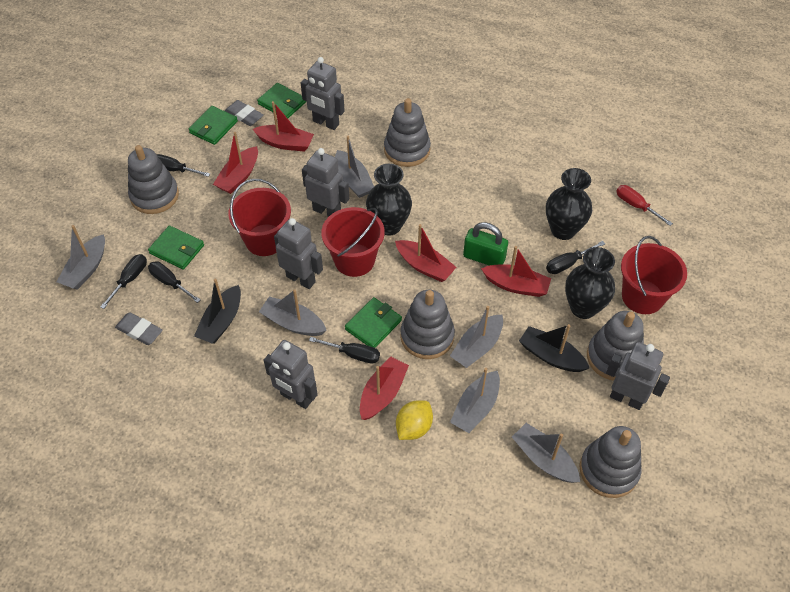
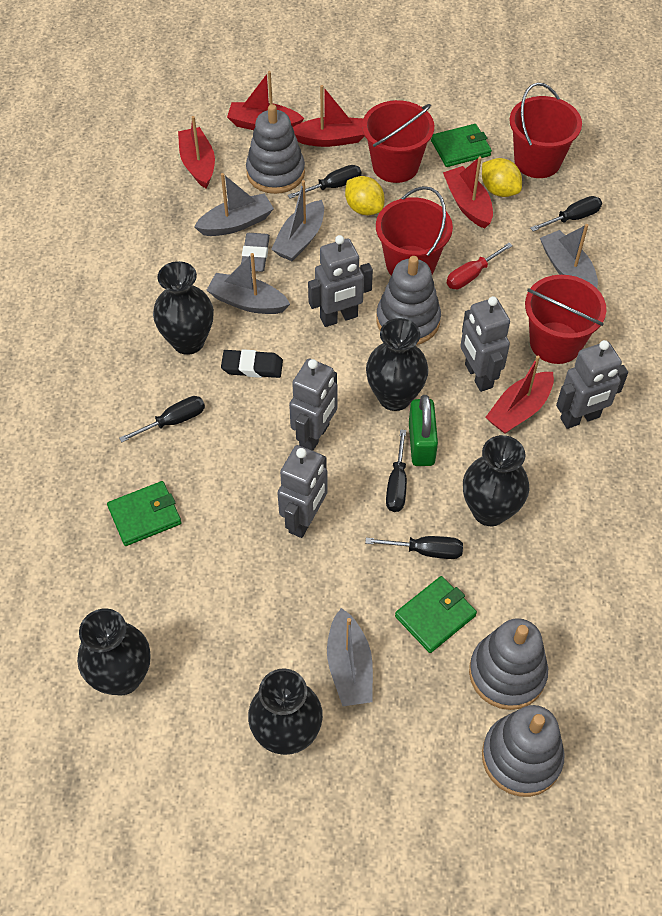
black boat: 2 -> 0
black eraser: 0 -> 1
black vase: 3 -> 5
green wallet: 4 -> 3
grey boat: 6 -> 5
grey eraser: 2 -> 1
grey stacking toy: 5 -> 4
red bucket: 3 -> 4
yellow lemon: 1 -> 2

